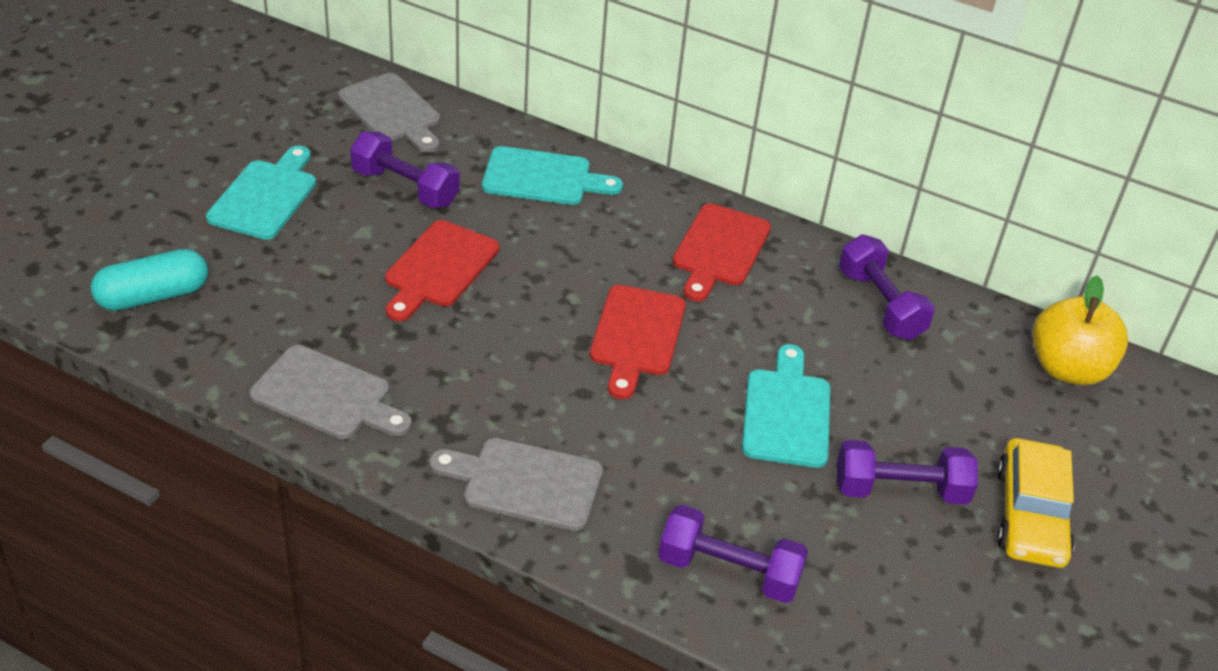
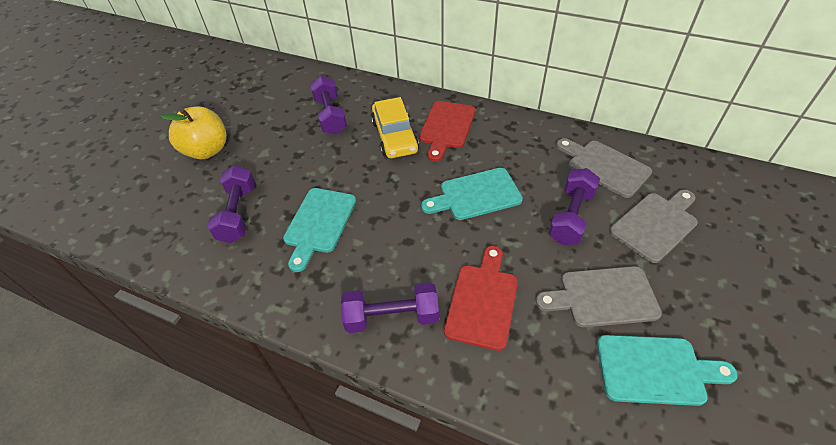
red cutting board: 3 -> 2
turquoise capsule: 1 -> 0

